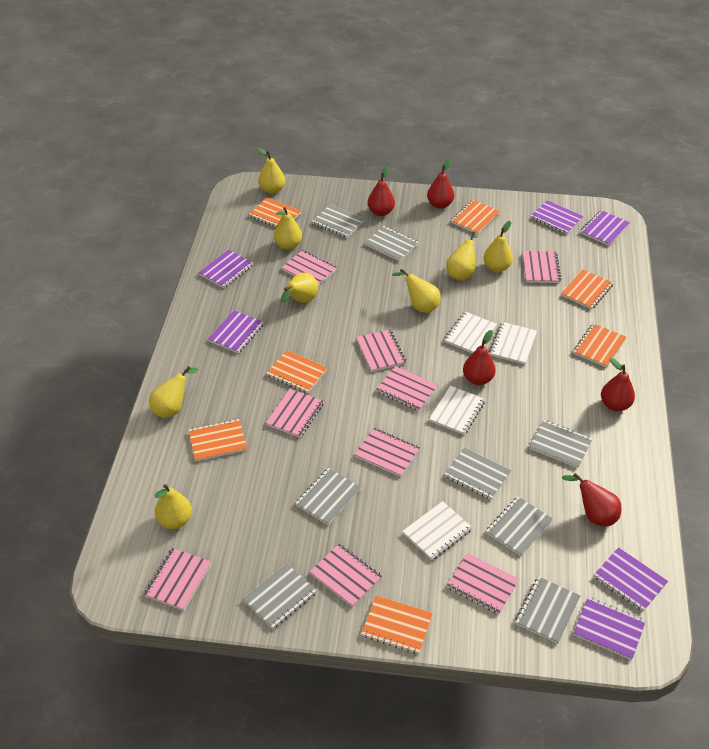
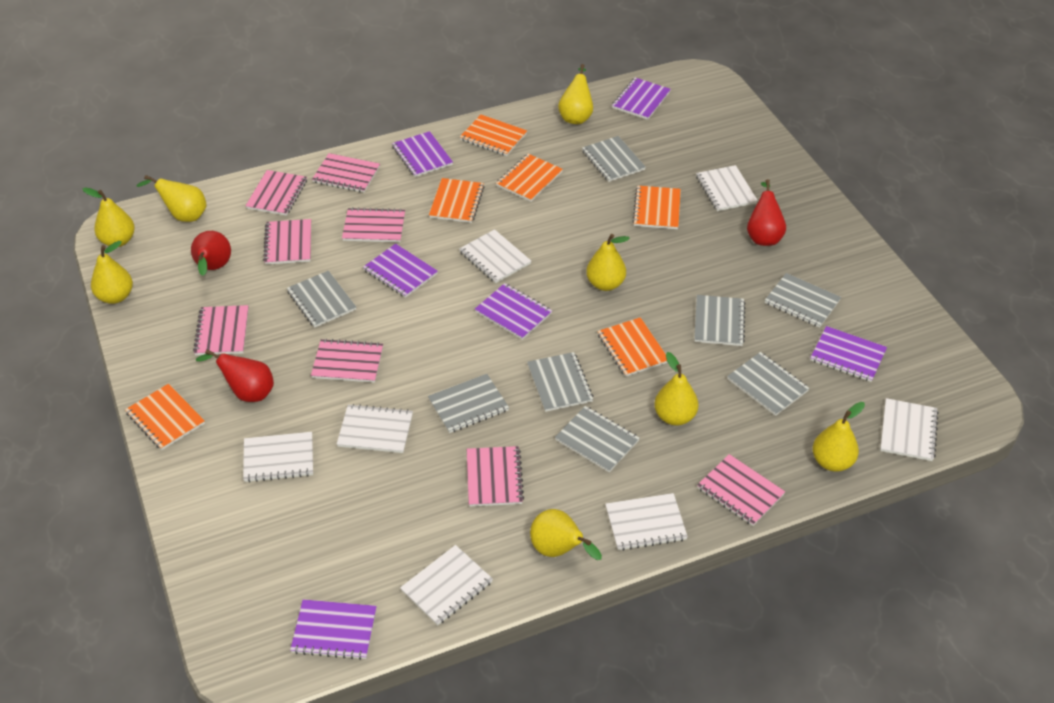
orange notebook: 7 -> 6
pink notebook: 9 -> 8
red pear: 5 -> 3
white notebook: 4 -> 7

